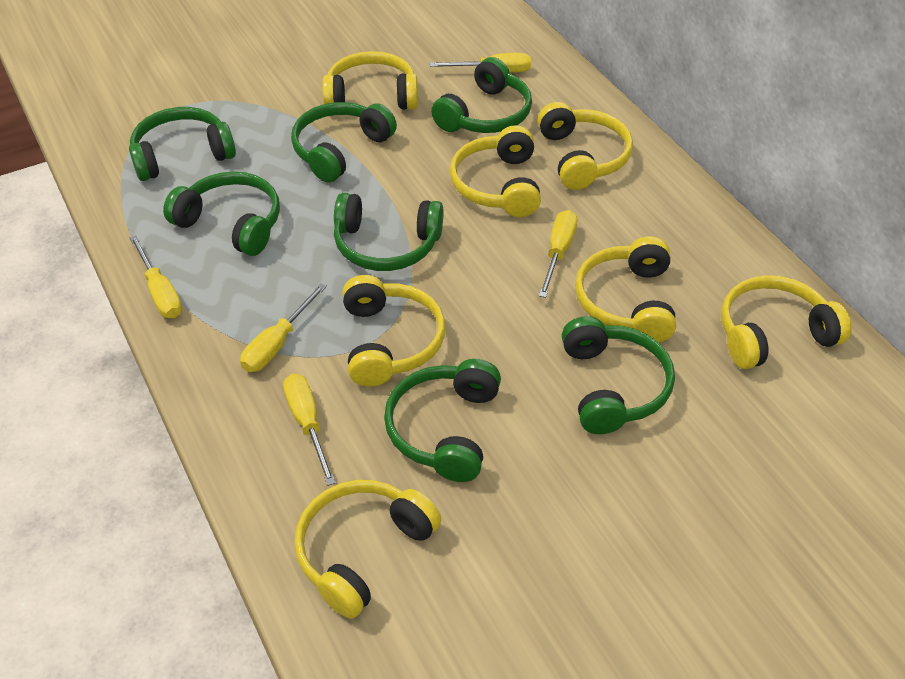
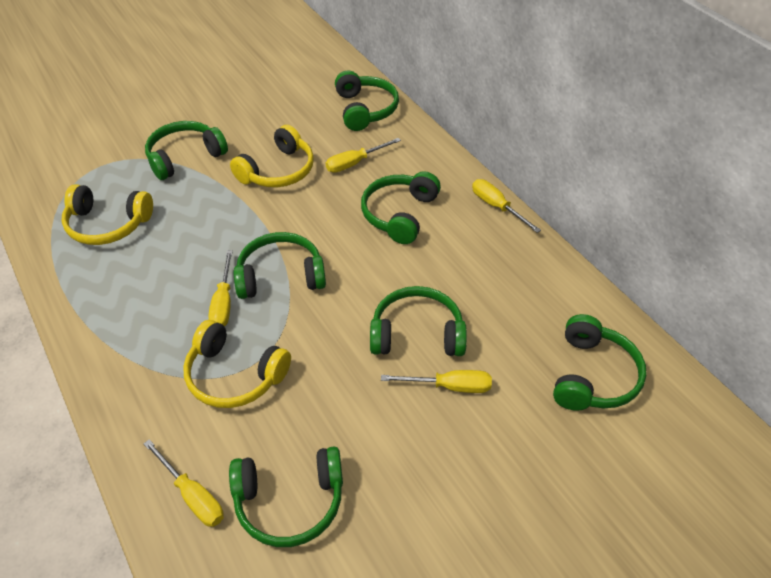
yellow headphones: 7 -> 3

